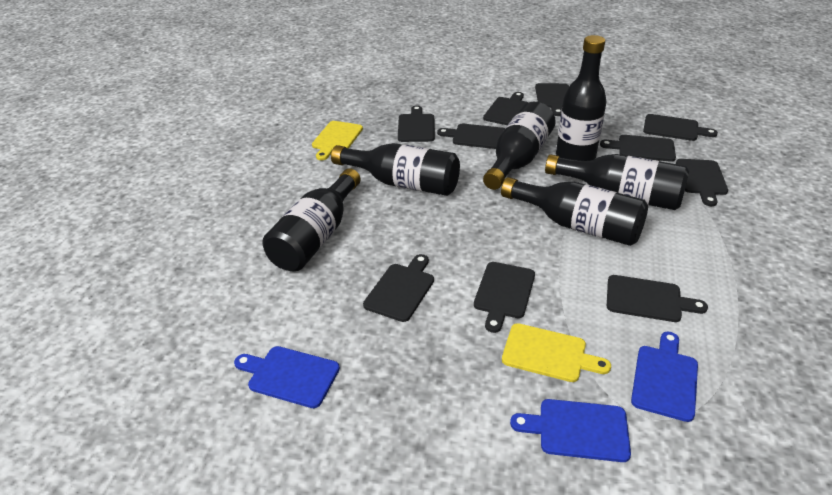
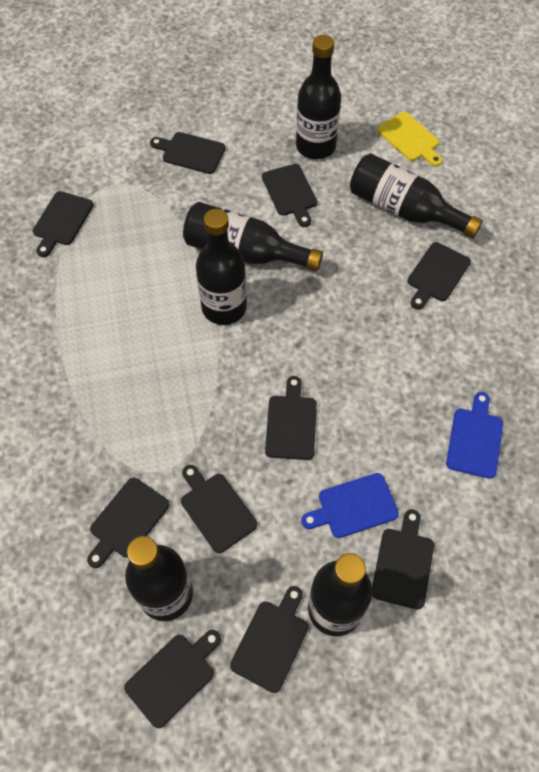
blue cutting board: 3 -> 2
yellow cutting board: 2 -> 1

